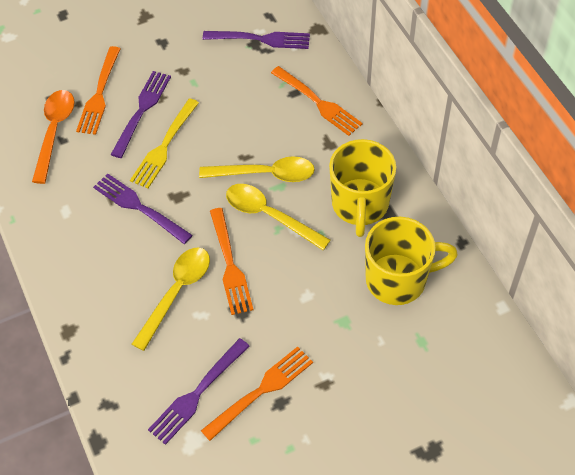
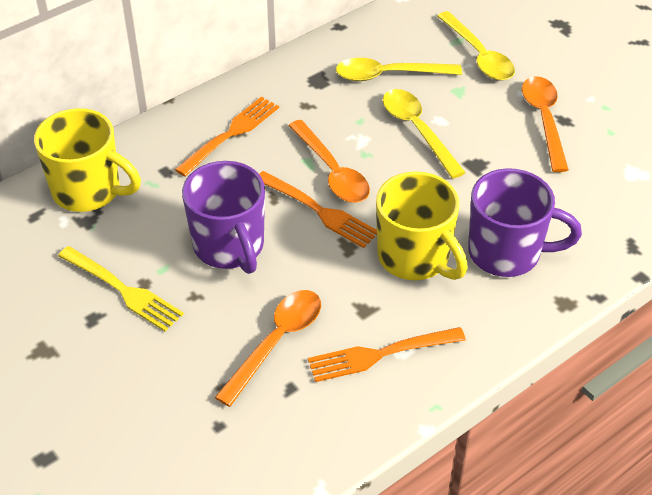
orange fork: 4 -> 3
orange spoon: 1 -> 3
purple fork: 4 -> 0
purple mug: 0 -> 2

